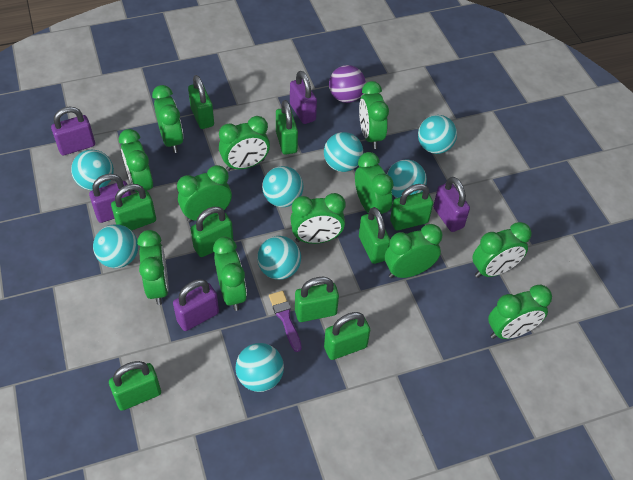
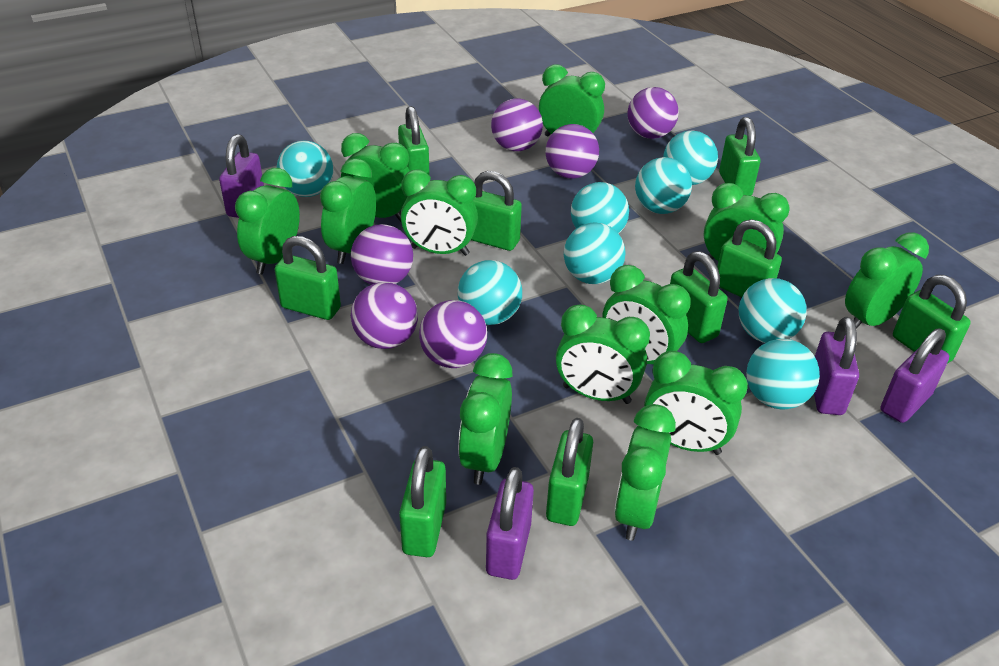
purple ball: 1 -> 6
purple brush: 1 -> 0
purple padlock: 5 -> 4

